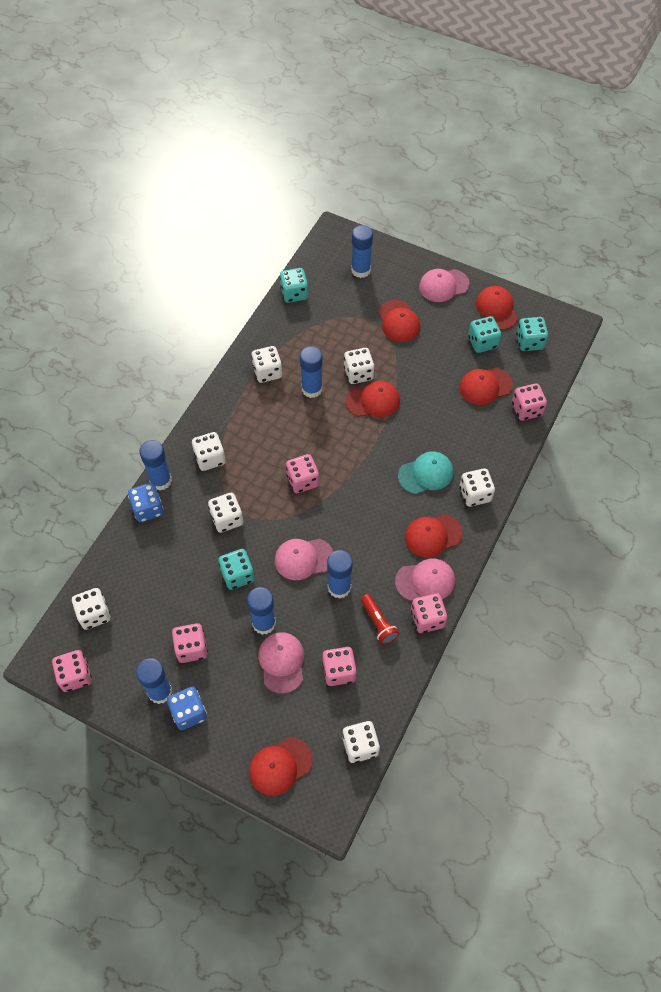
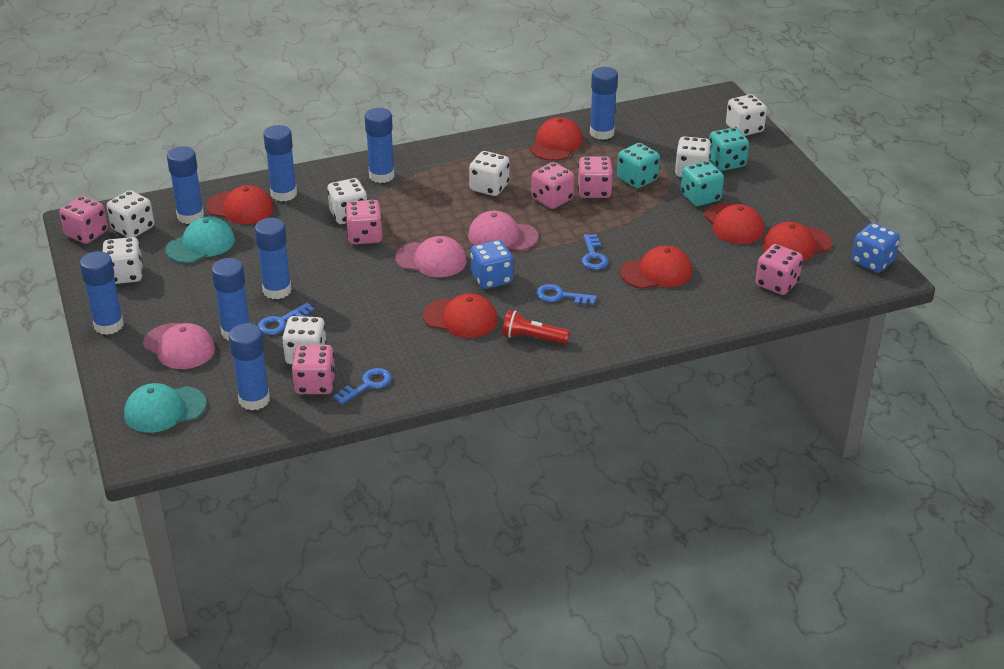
blue glue stick: 6 -> 8
blue key: 0 -> 4
pink cap: 4 -> 3
turquoise cap: 1 -> 2
turquoise dice: 4 -> 3

